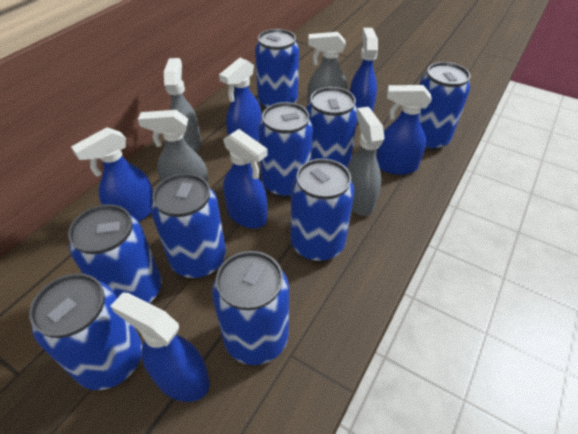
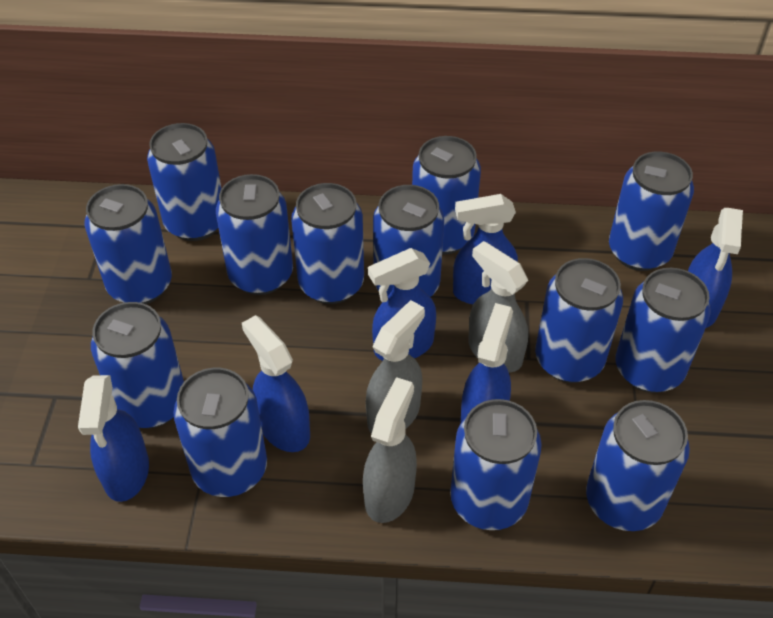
blue can: 9 -> 13
grey spray bottle: 4 -> 3

